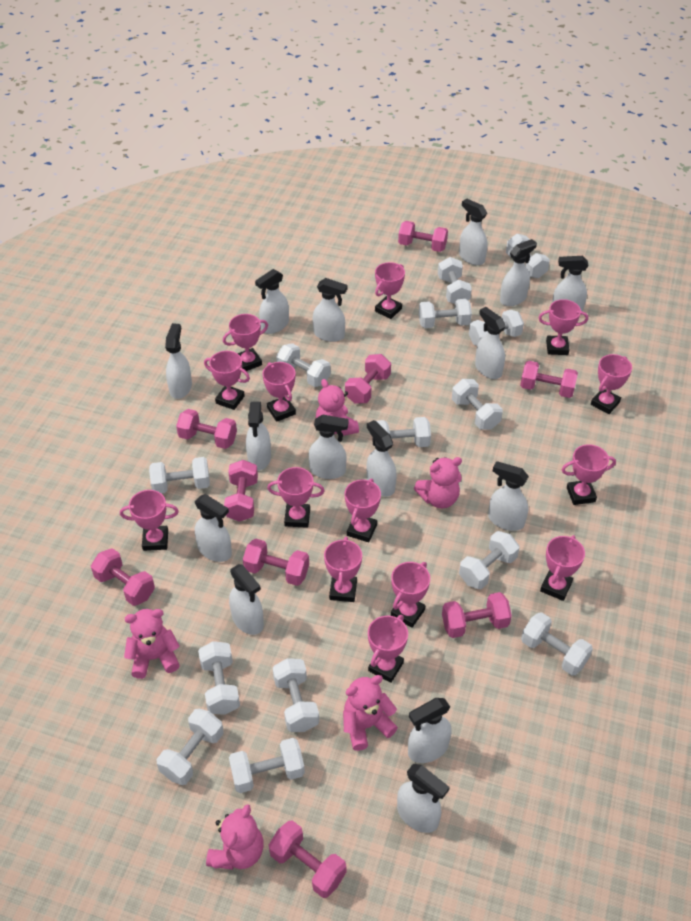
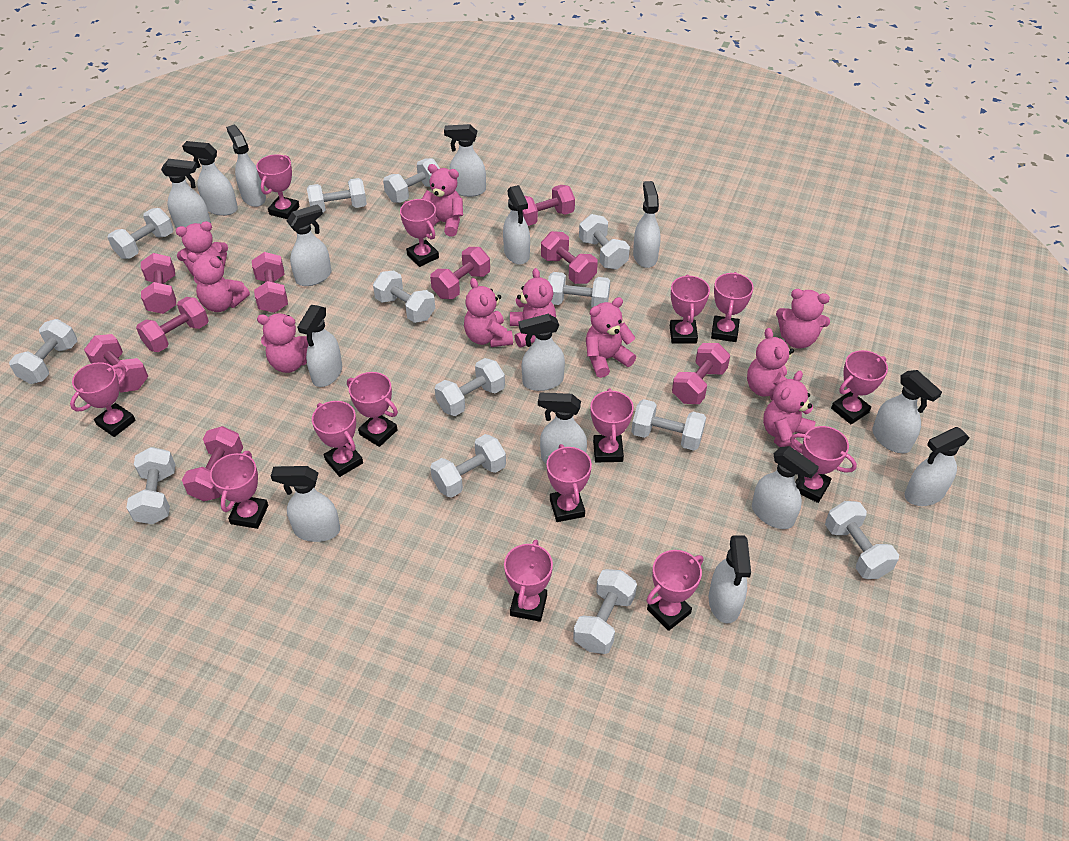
pink teddy bear: 5 -> 10
white dumbbell: 14 -> 13

